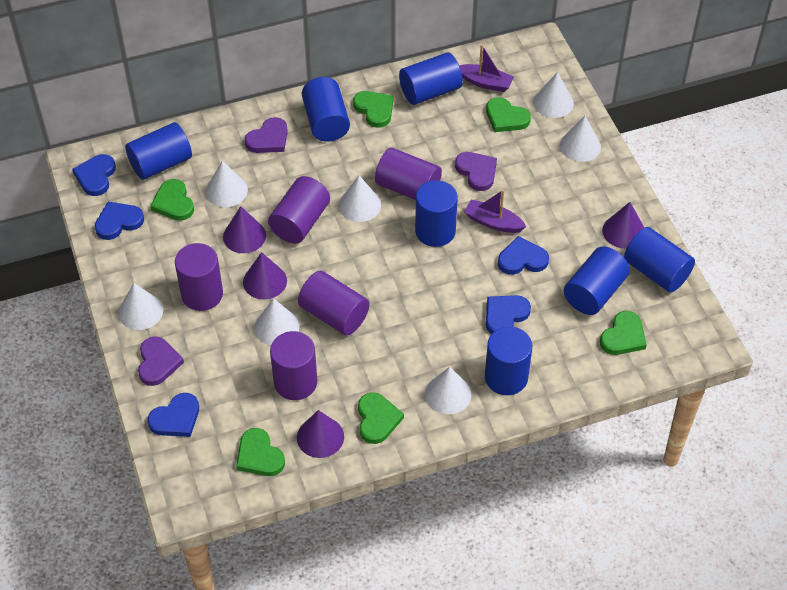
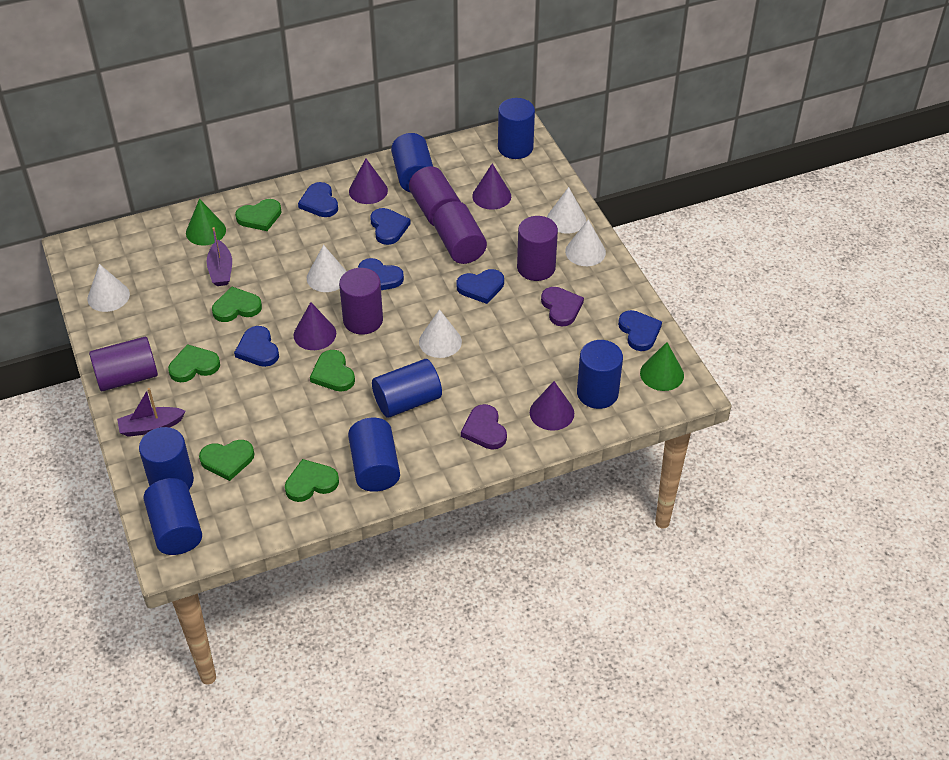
blue heart: 5 -> 6
green cone: 0 -> 2
purple heart: 3 -> 2
white cone: 7 -> 5

